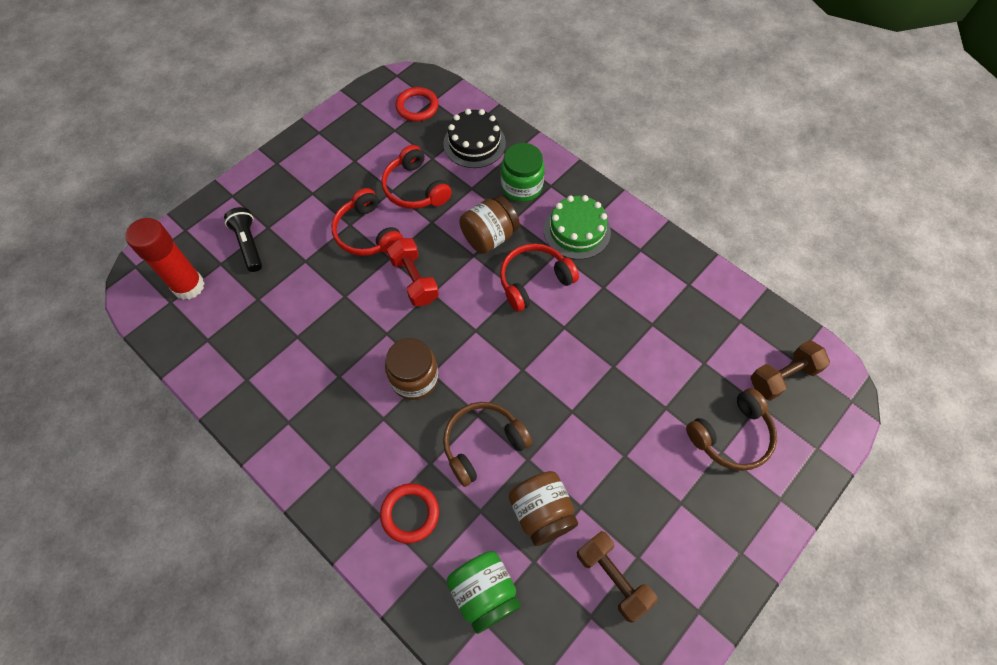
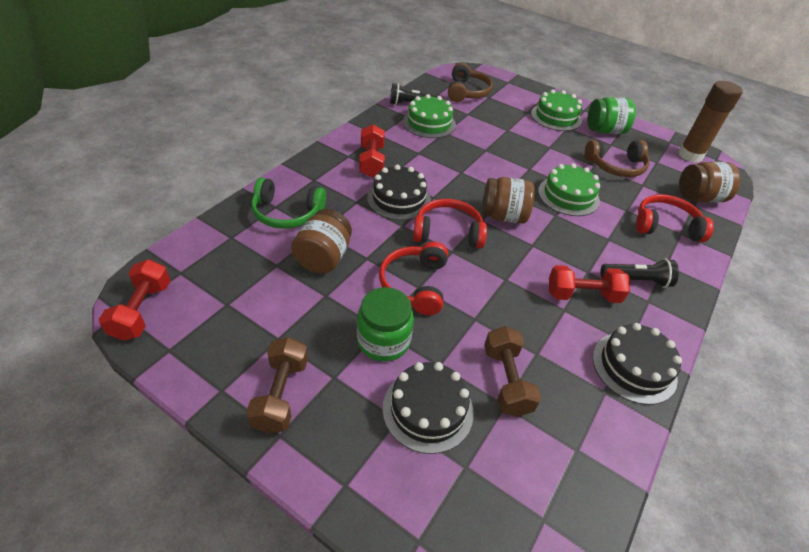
black cake: 1 -> 3
black flashlight: 1 -> 2
brown glue stick: 0 -> 1
green cake: 1 -> 3
green headphones: 0 -> 1
red dumbbell: 1 -> 3
red glue stick: 1 -> 0
red ring: 2 -> 0

